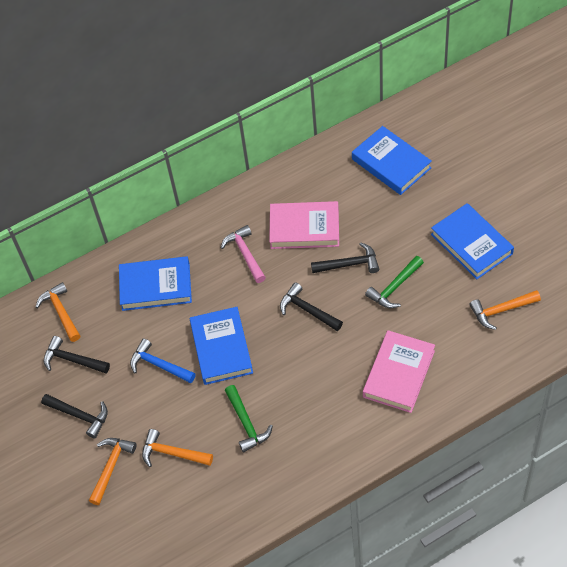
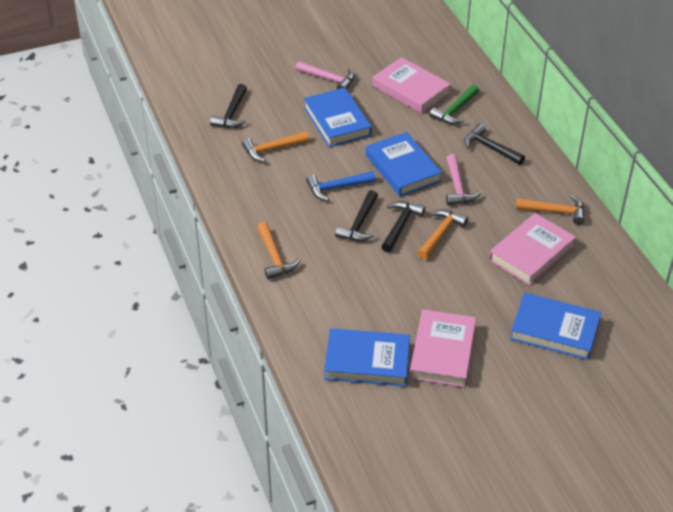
green hammer: 2 -> 1
pink book: 2 -> 3
pink hammer: 1 -> 2

